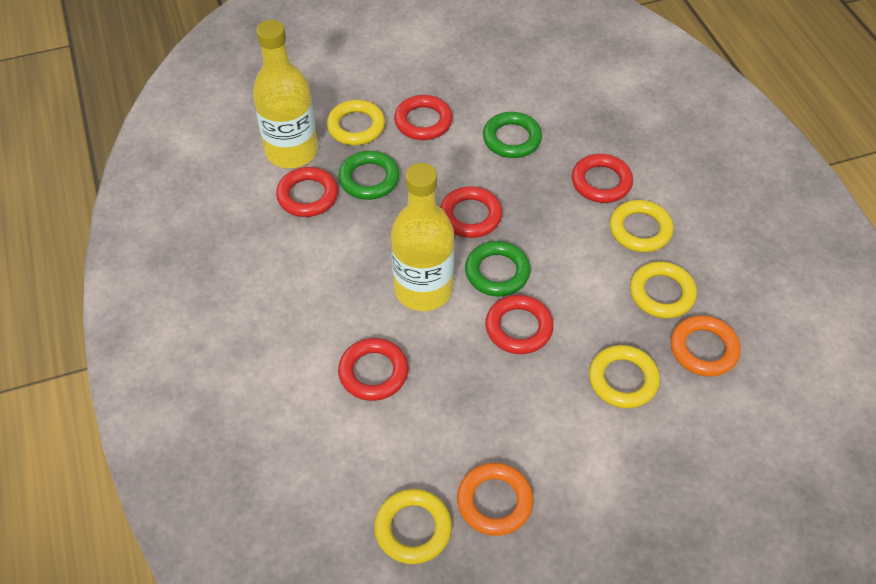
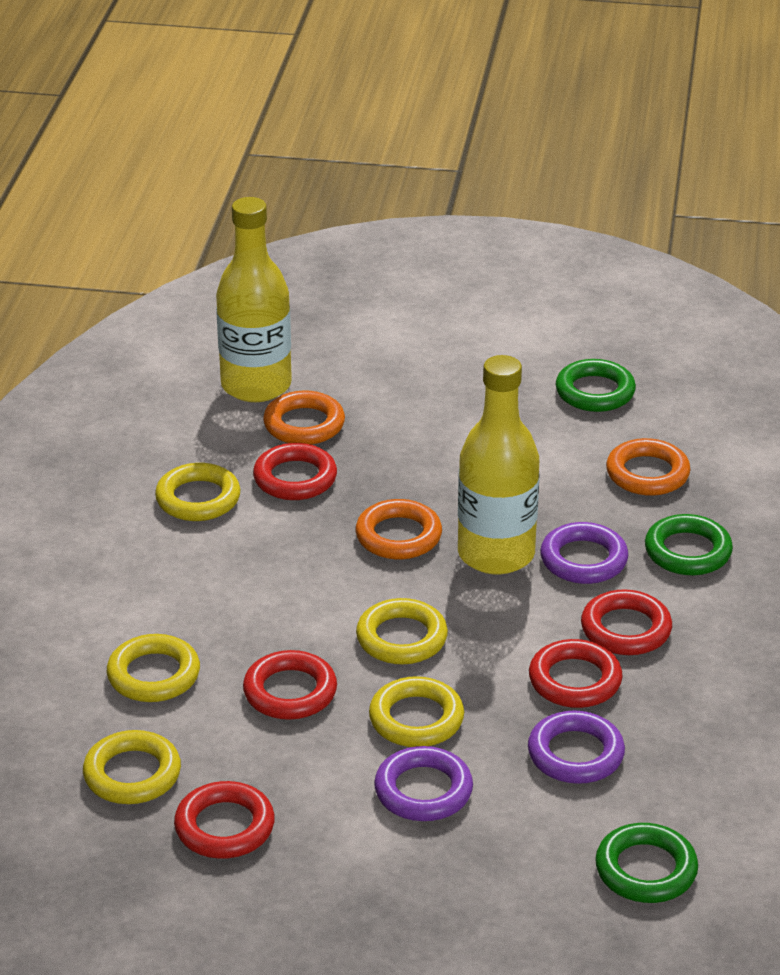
orange ring: 2 -> 3
purple ring: 0 -> 3
red ring: 6 -> 5

